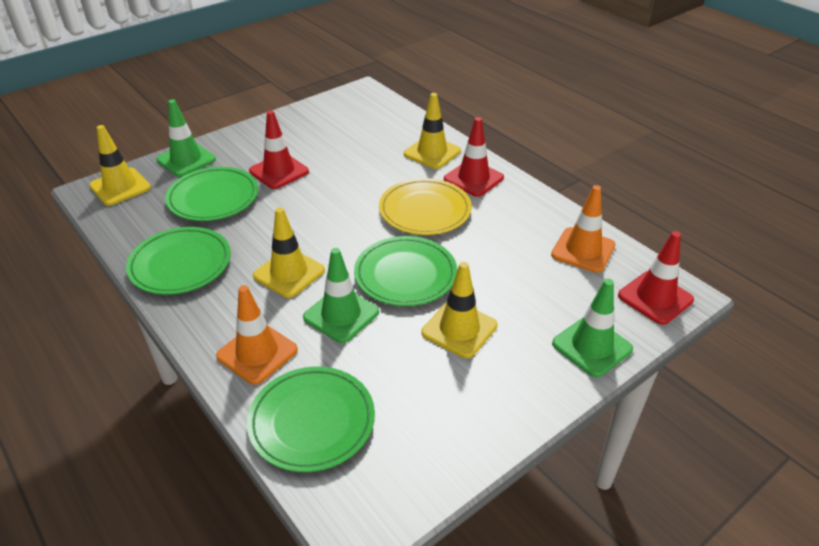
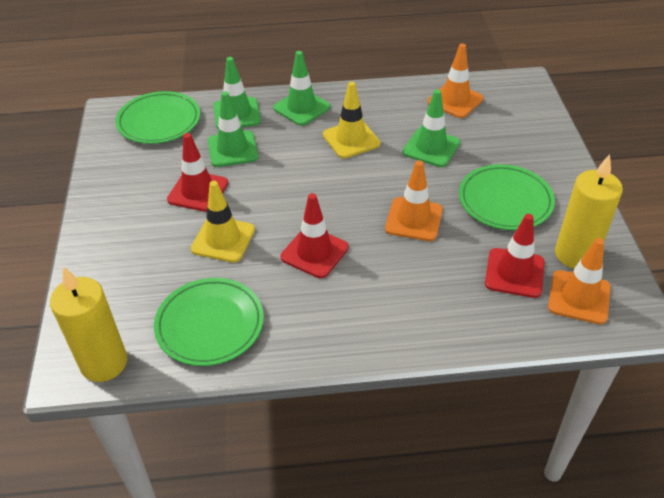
green plate: 4 -> 3
green traffic cone: 3 -> 4
orange traffic cone: 2 -> 3
yellow candle: 0 -> 2
yellow plate: 1 -> 0
yellow traffic cone: 4 -> 2

